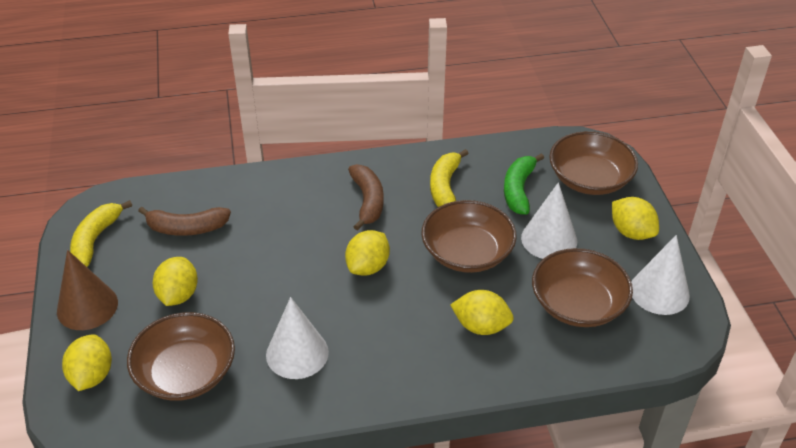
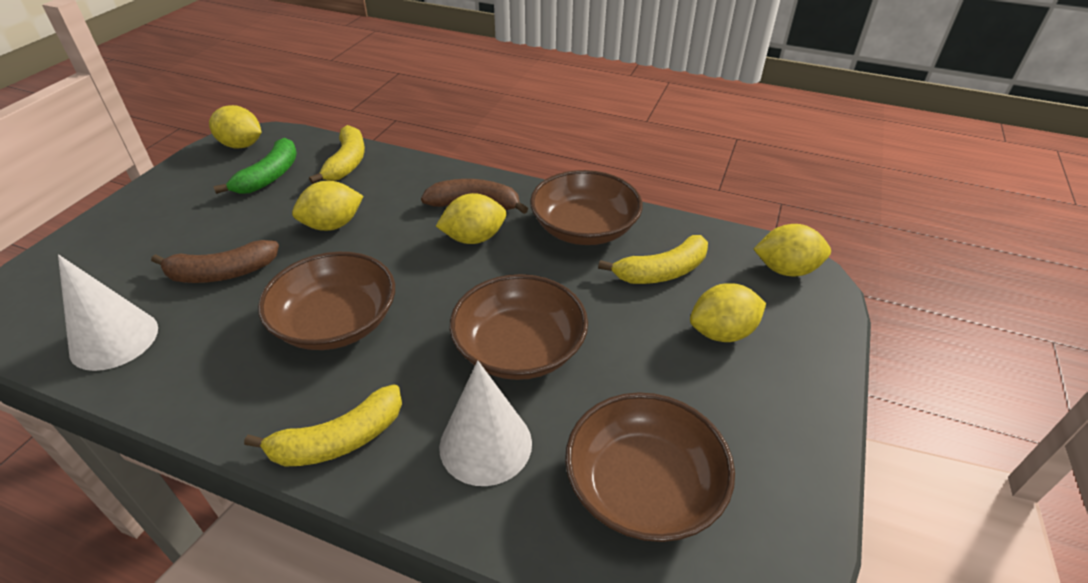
brown cone: 1 -> 0
white cone: 3 -> 2
yellow banana: 2 -> 3

